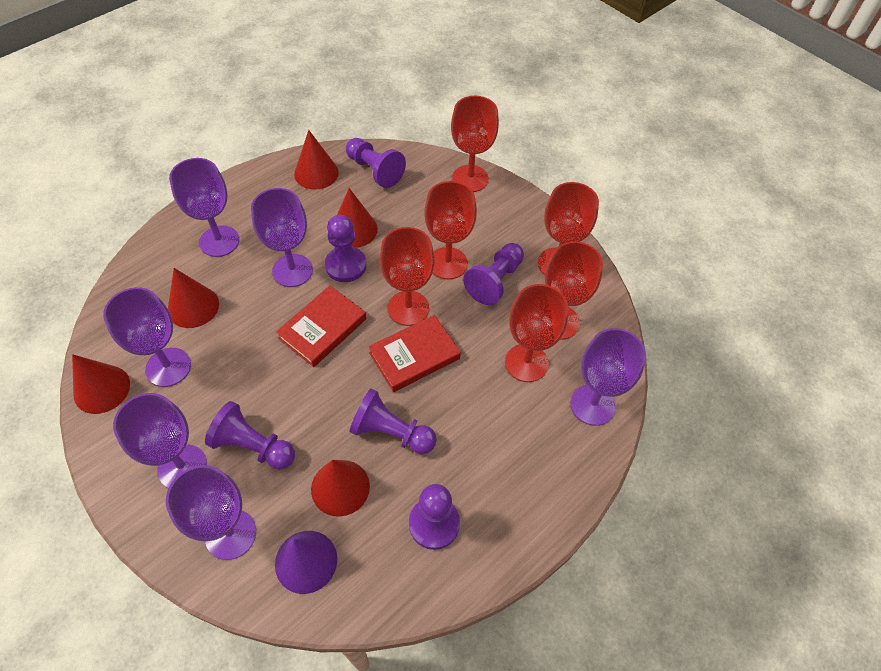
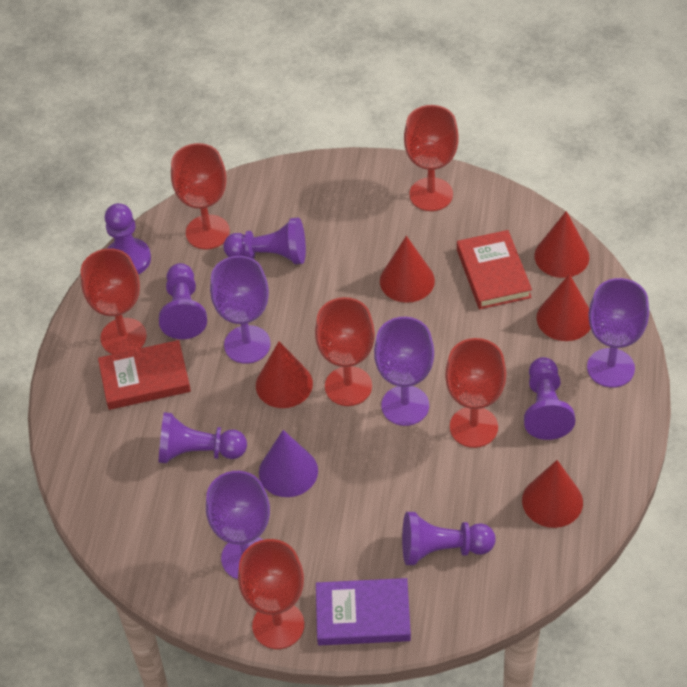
purple book: 0 -> 1
purple goblet: 6 -> 4

